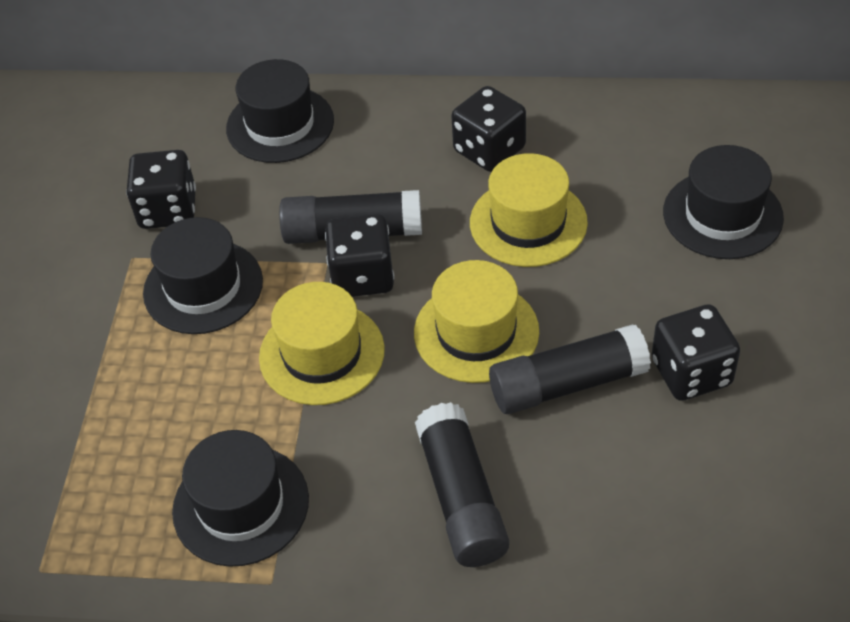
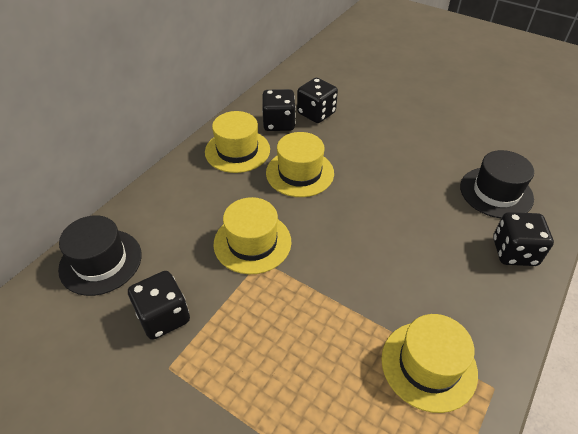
black glue stick: 3 -> 0
black hat: 4 -> 2
yellow hat: 3 -> 4

